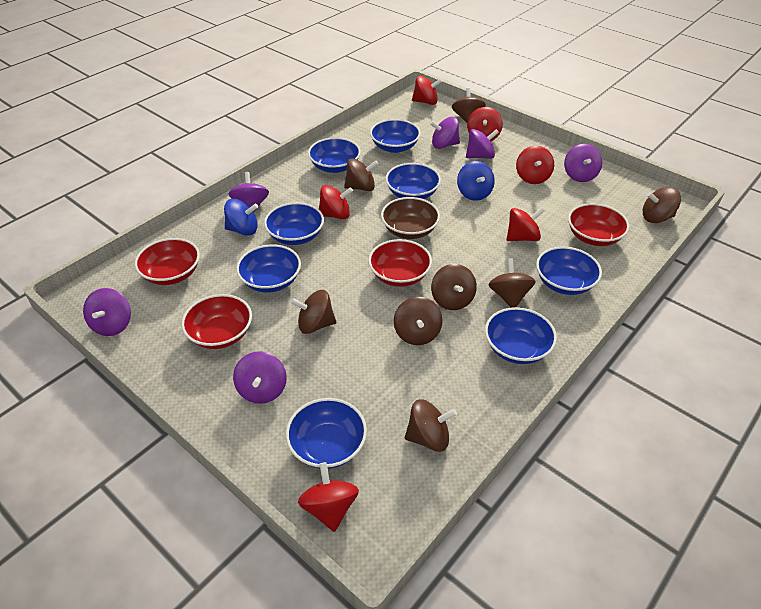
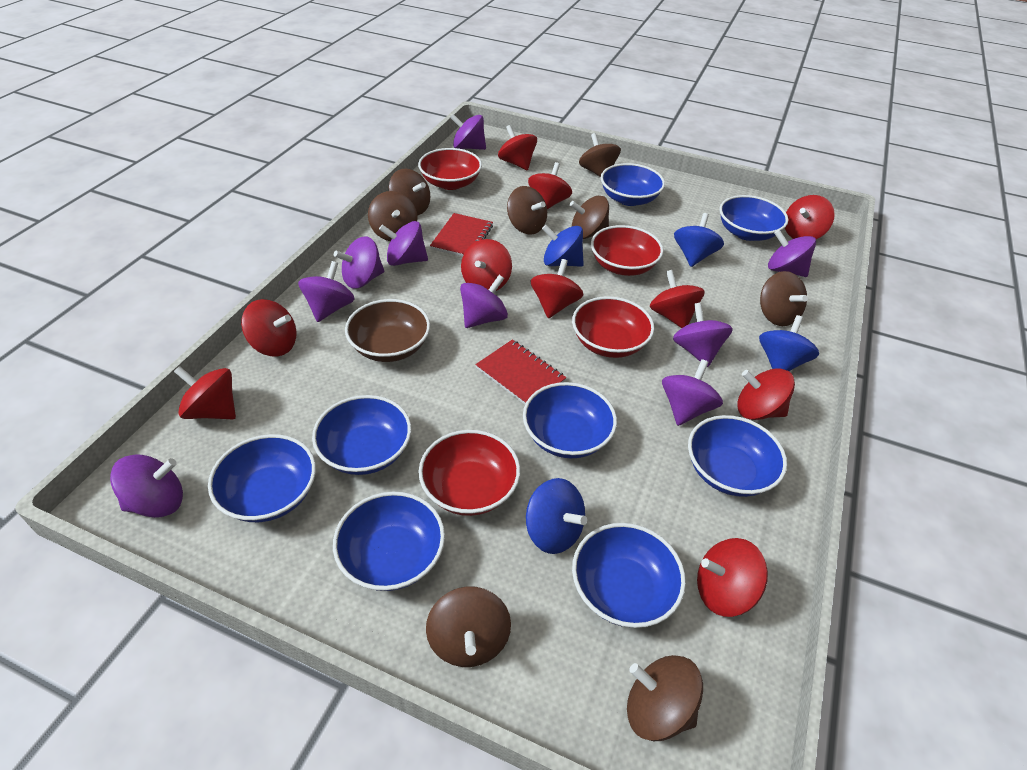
blue spinning top: 2 -> 4
purple spinning top: 6 -> 9
red notebook: 0 -> 2
red spinning top: 6 -> 10

